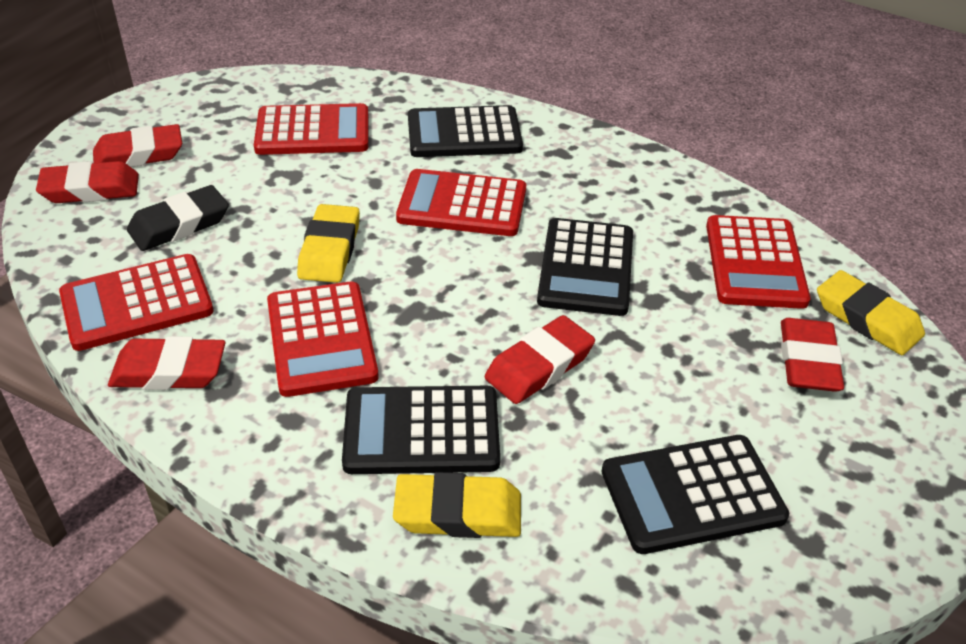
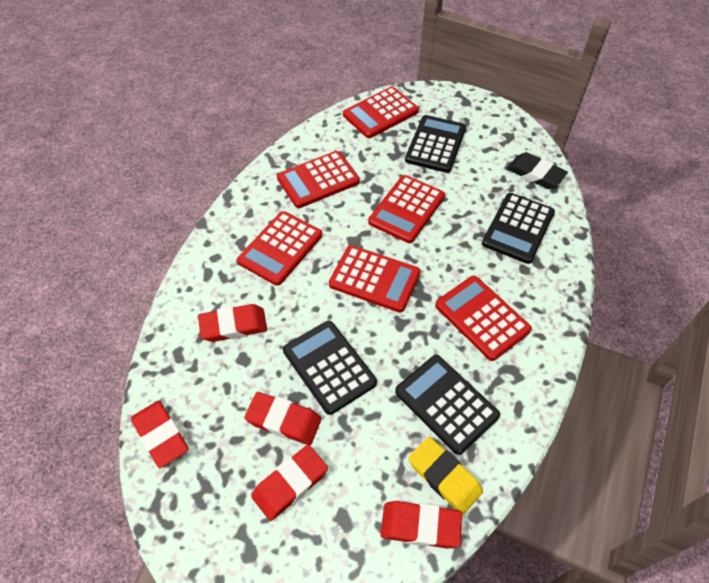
red calculator: 5 -> 6
yellow eraser: 3 -> 1

